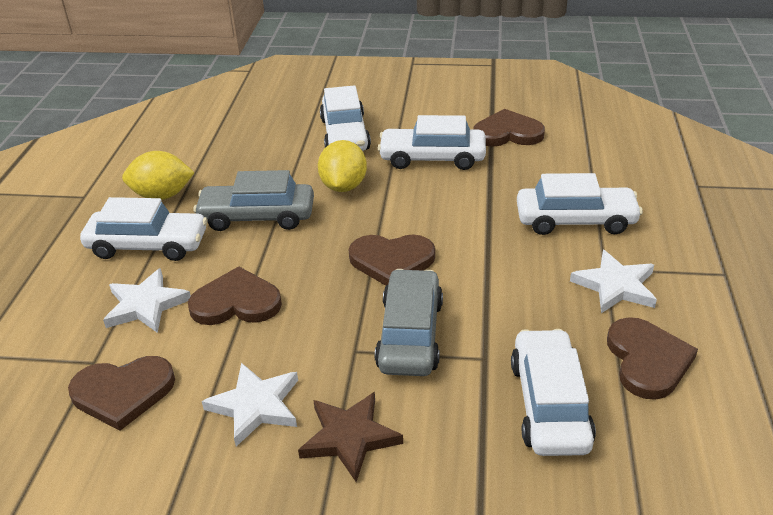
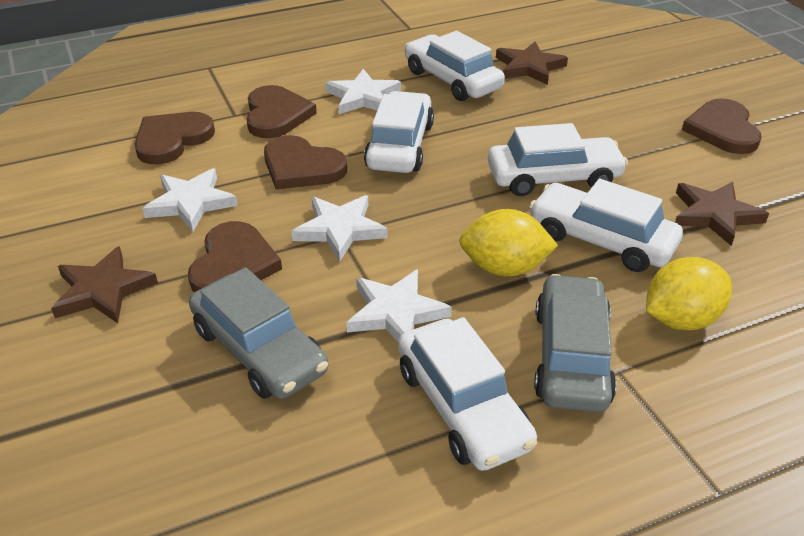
brown star: 1 -> 3
white star: 3 -> 4

